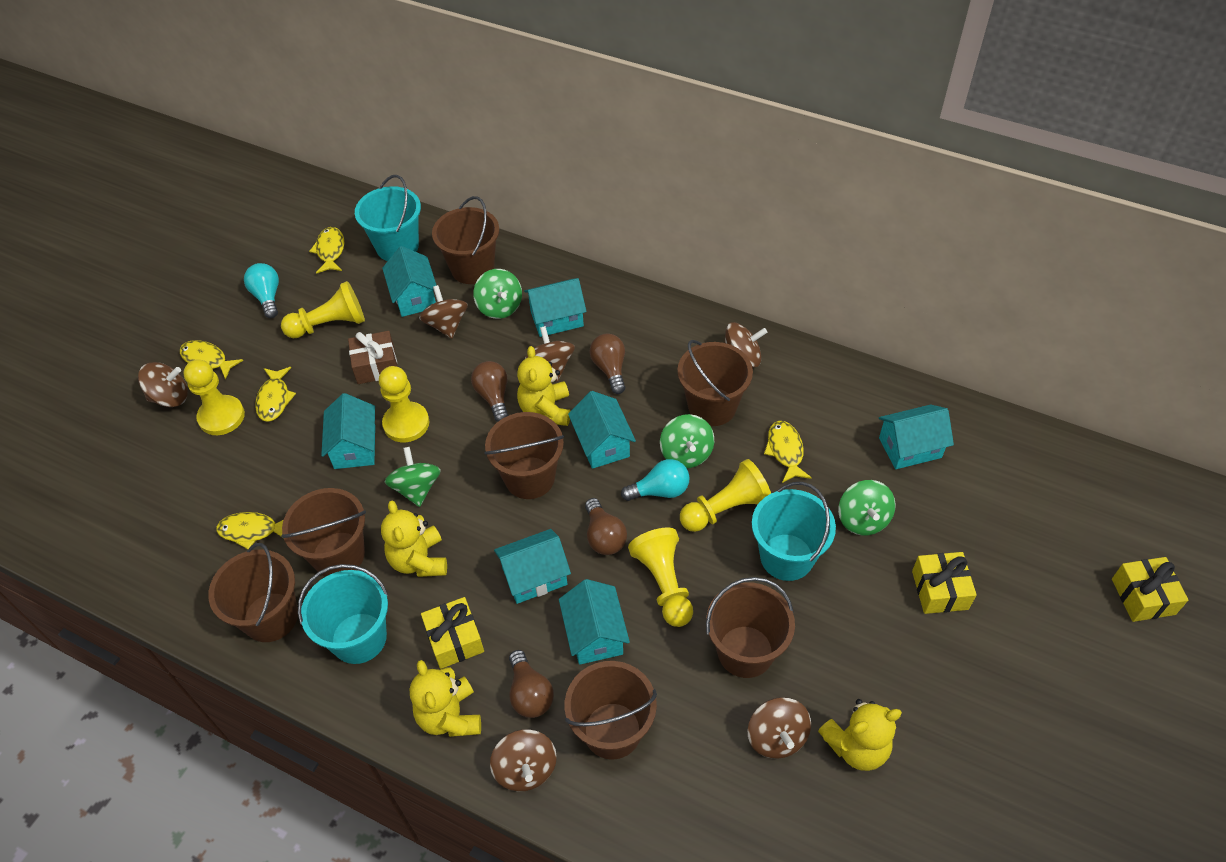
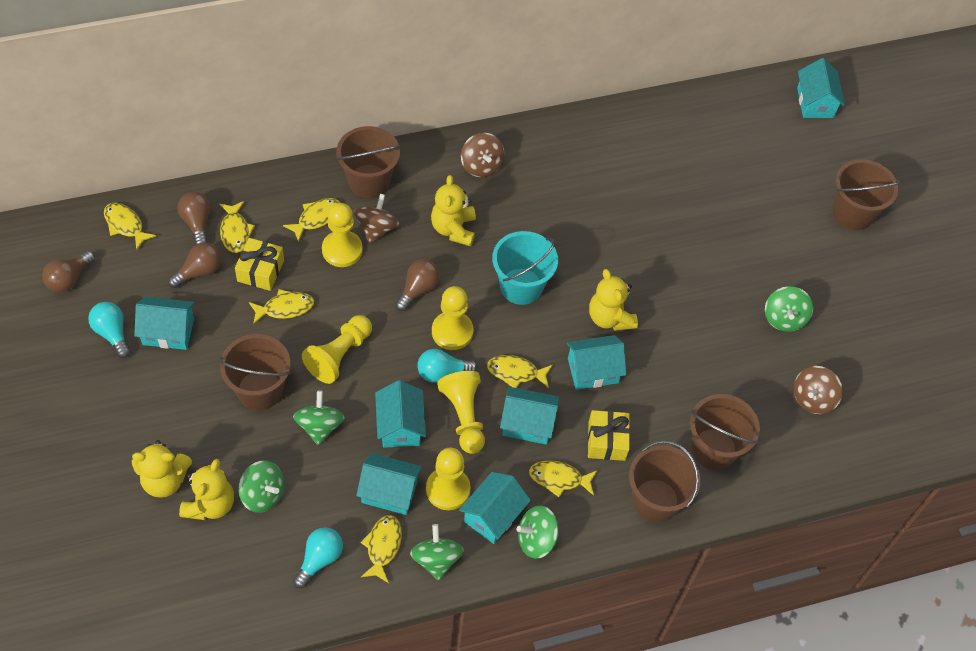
brown bucket: 7 -> 5
brown gift: 1 -> 0
brown spinning top: 6 -> 3
green spinning top: 4 -> 5
turquoise bucket: 3 -> 1
turquoise light bulb: 2 -> 3
yellow fish: 5 -> 7
yellow gift: 3 -> 2

